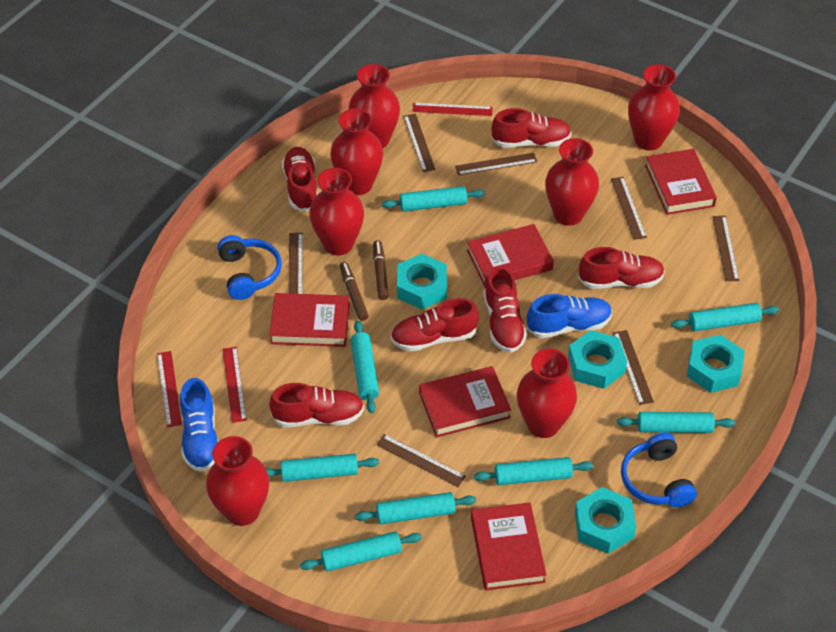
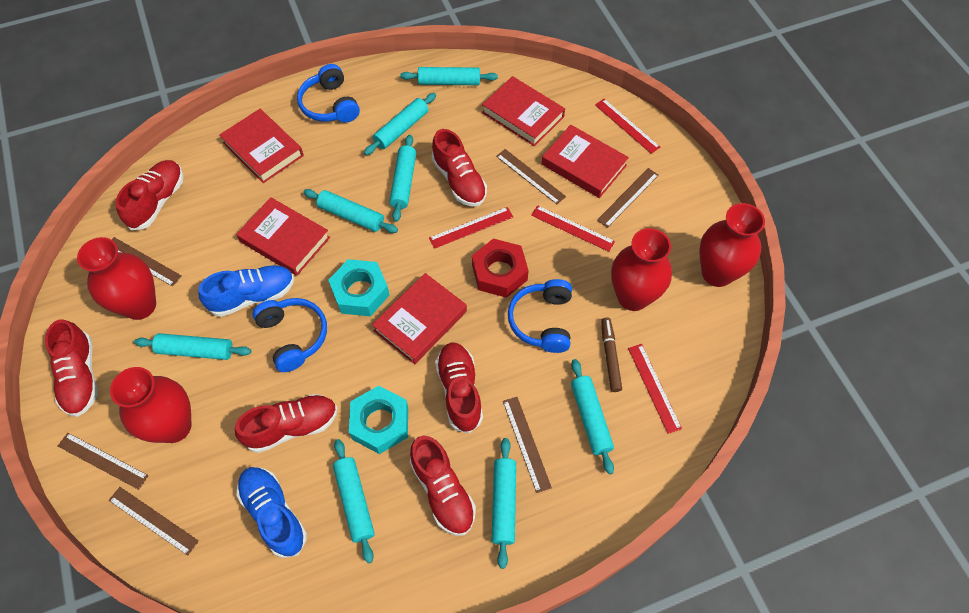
blue headphones: 2 -> 3
brown marker: 2 -> 1
brown ruler: 7 -> 6
red nut: 0 -> 1
red ruler: 3 -> 4
red vase: 7 -> 4
turquoise nut: 4 -> 2

